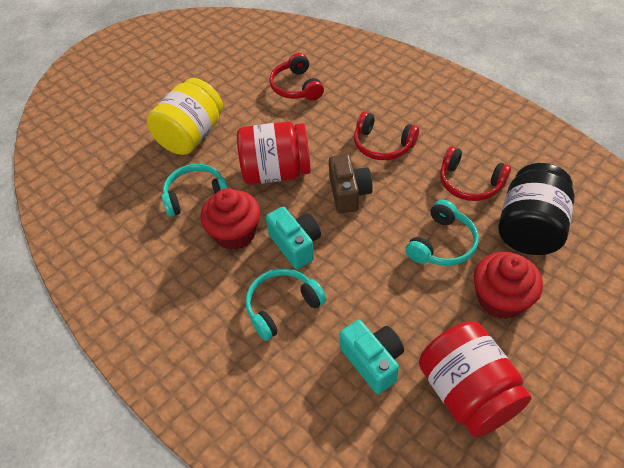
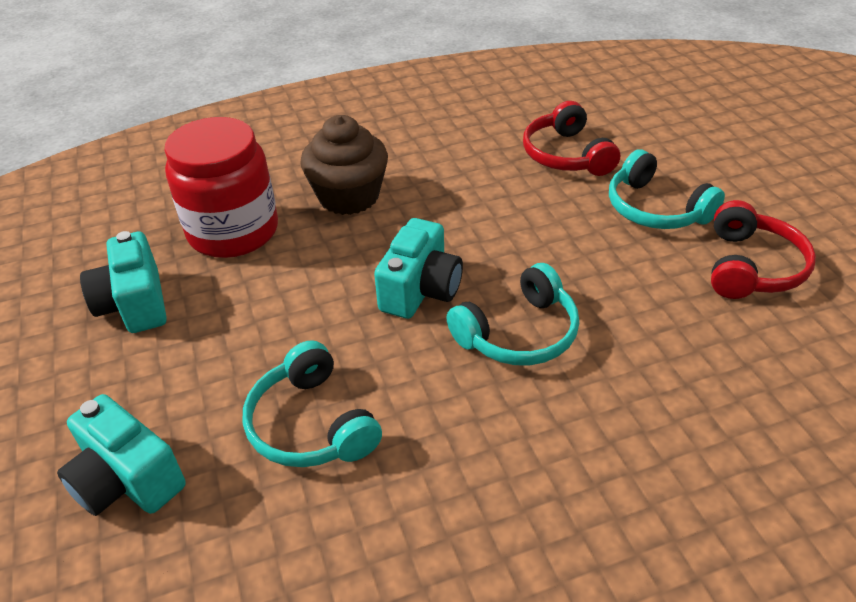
black jar: 1 -> 0
brown camera: 1 -> 0
brown cupcake: 0 -> 1
red cupcake: 2 -> 0
red headphones: 3 -> 2
red jar: 2 -> 1
turquoise camera: 2 -> 3
yellow jar: 1 -> 0

